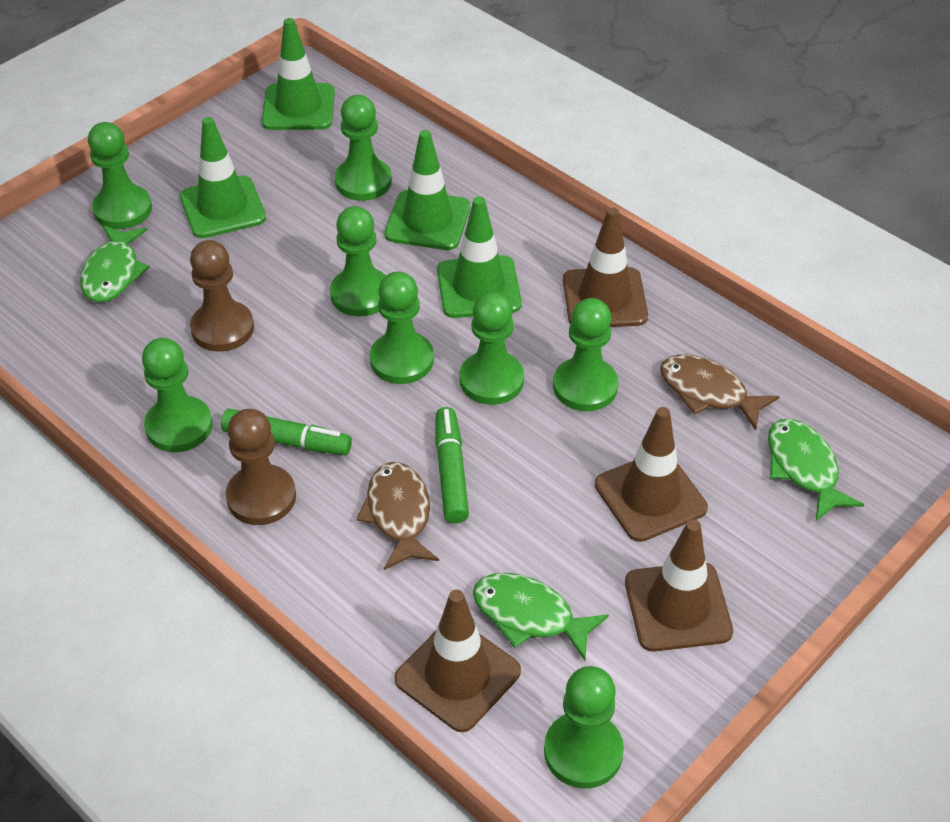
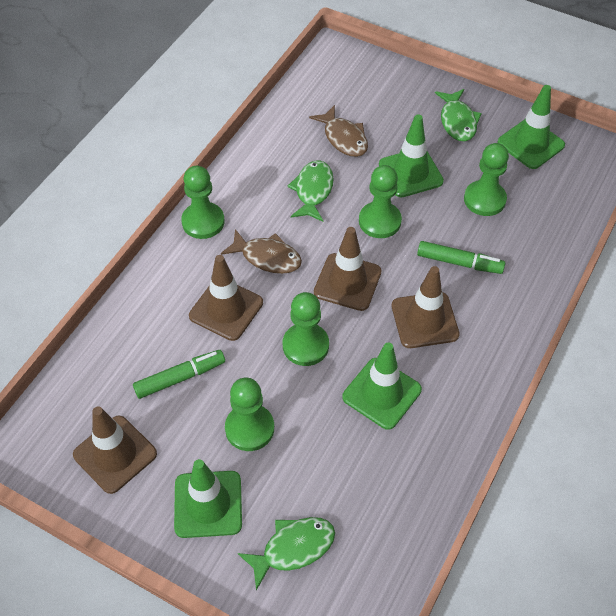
brown pawn: 2 -> 0
green pawn: 8 -> 5

